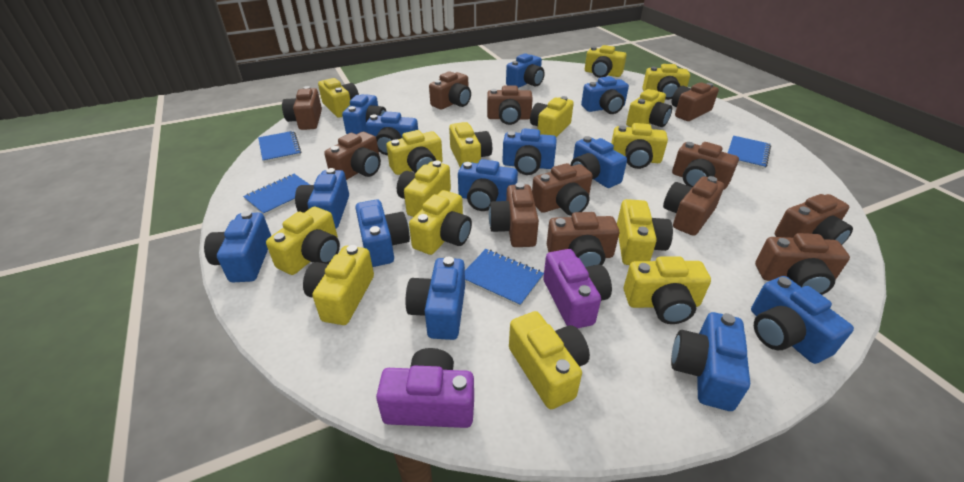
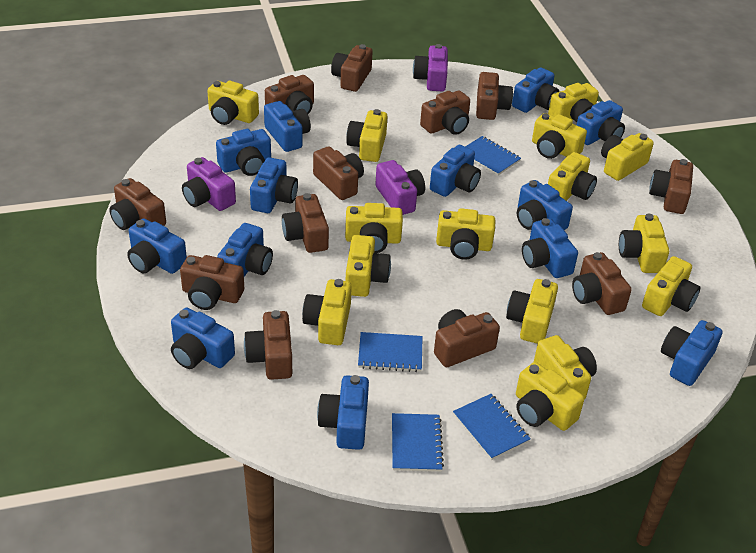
purple camera: 2 -> 3

